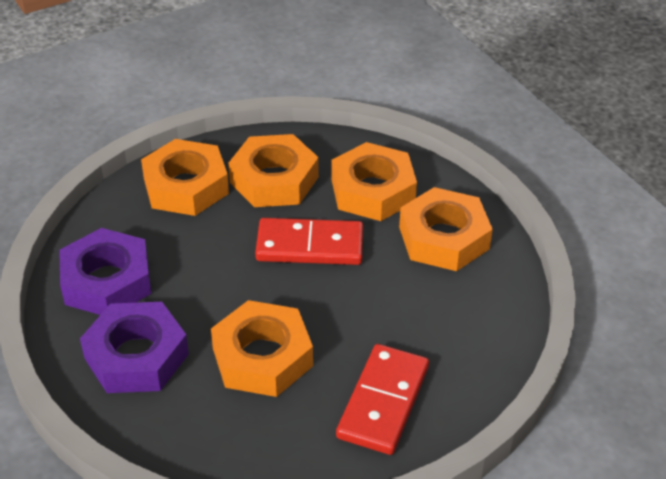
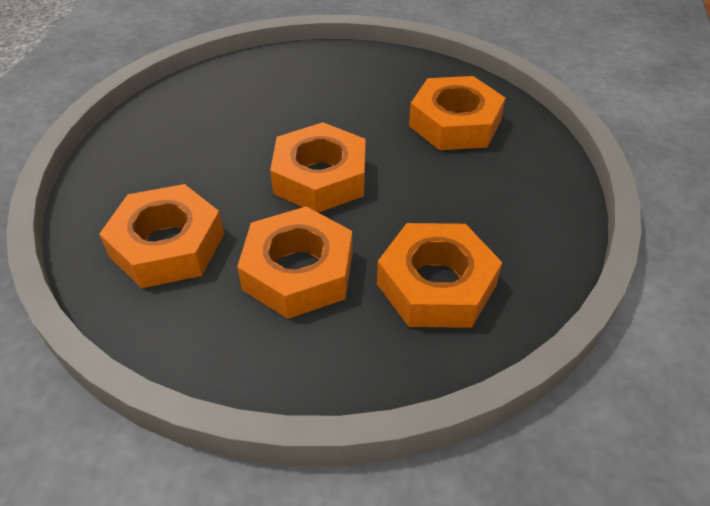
purple nut: 2 -> 0
red domino: 2 -> 0

